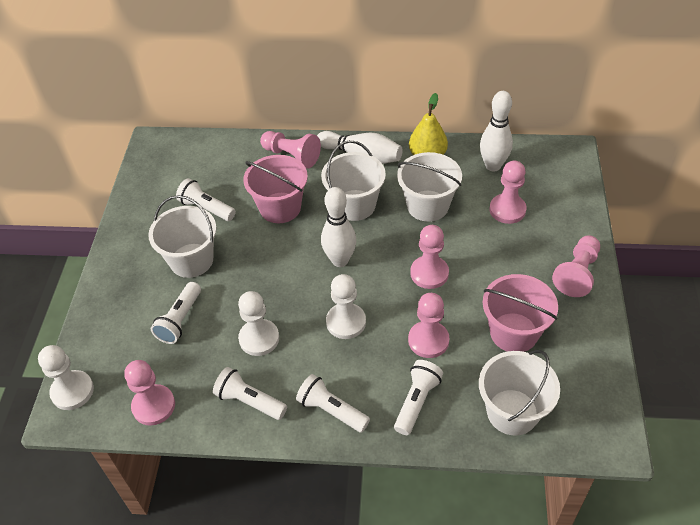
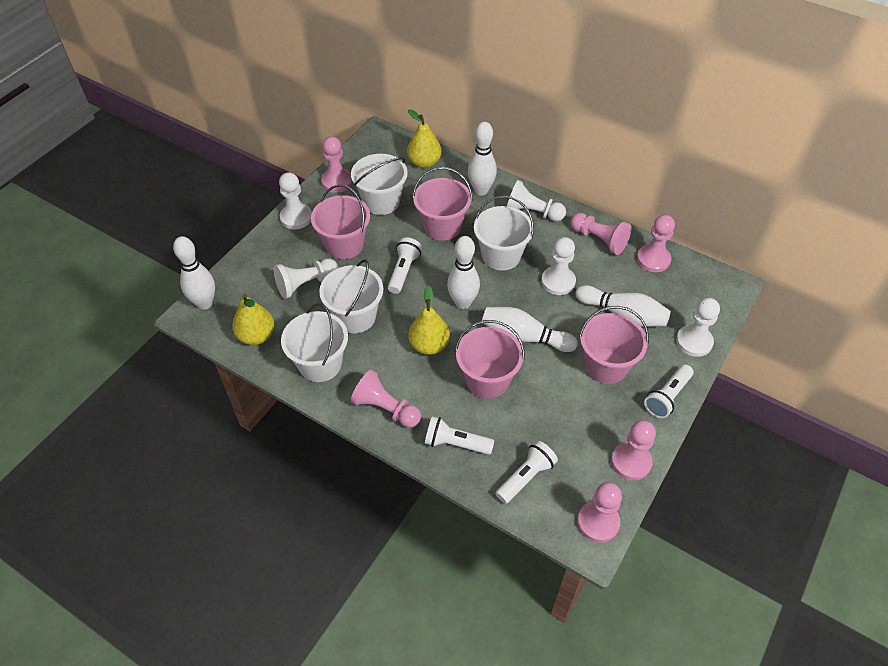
pink bucket: 2 -> 4
white bowling pin: 3 -> 5
white flashlight: 5 -> 4
white pawn: 3 -> 5
yellow pear: 1 -> 3

